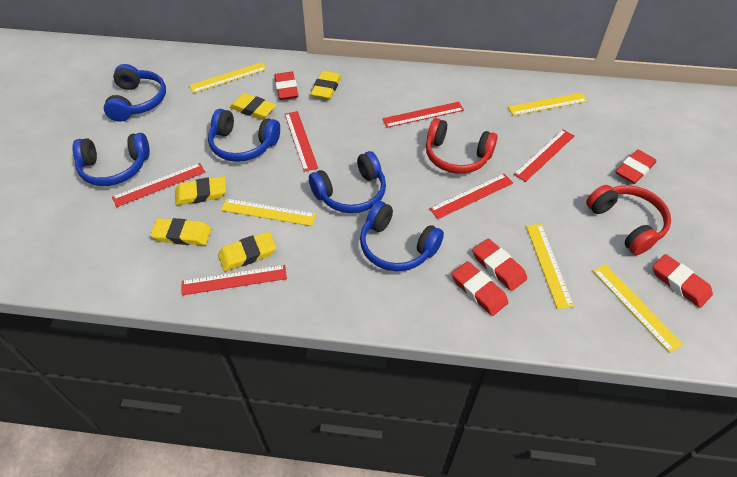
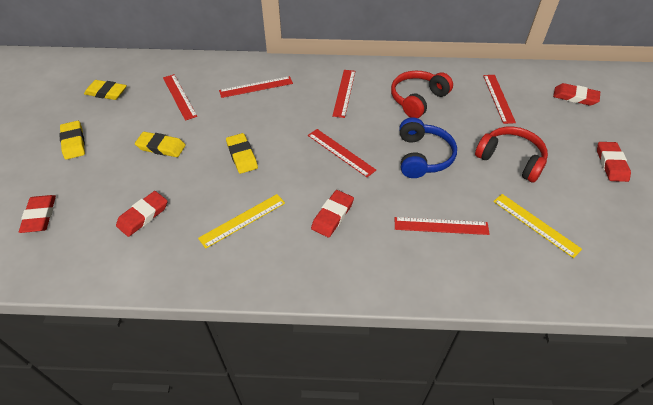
blue headphones: 5 -> 1
yellow eraser: 5 -> 4
yellow ruler: 5 -> 2

